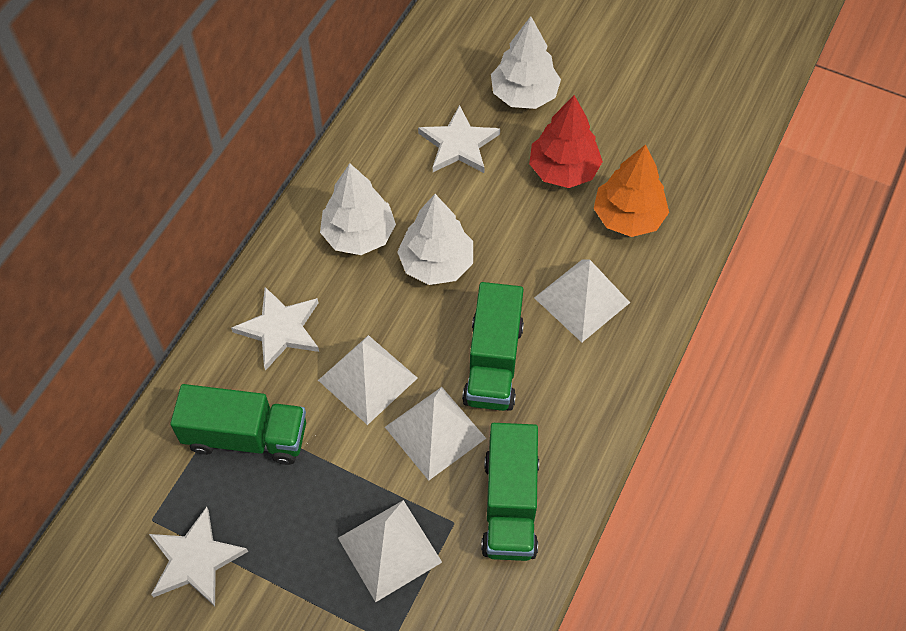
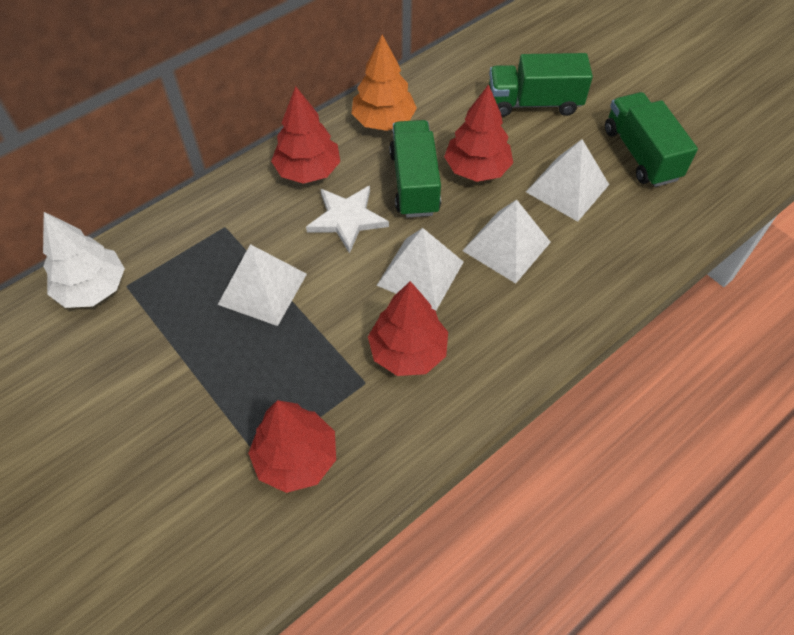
red tree: 1 -> 4
white star: 3 -> 1
white tree: 3 -> 1

